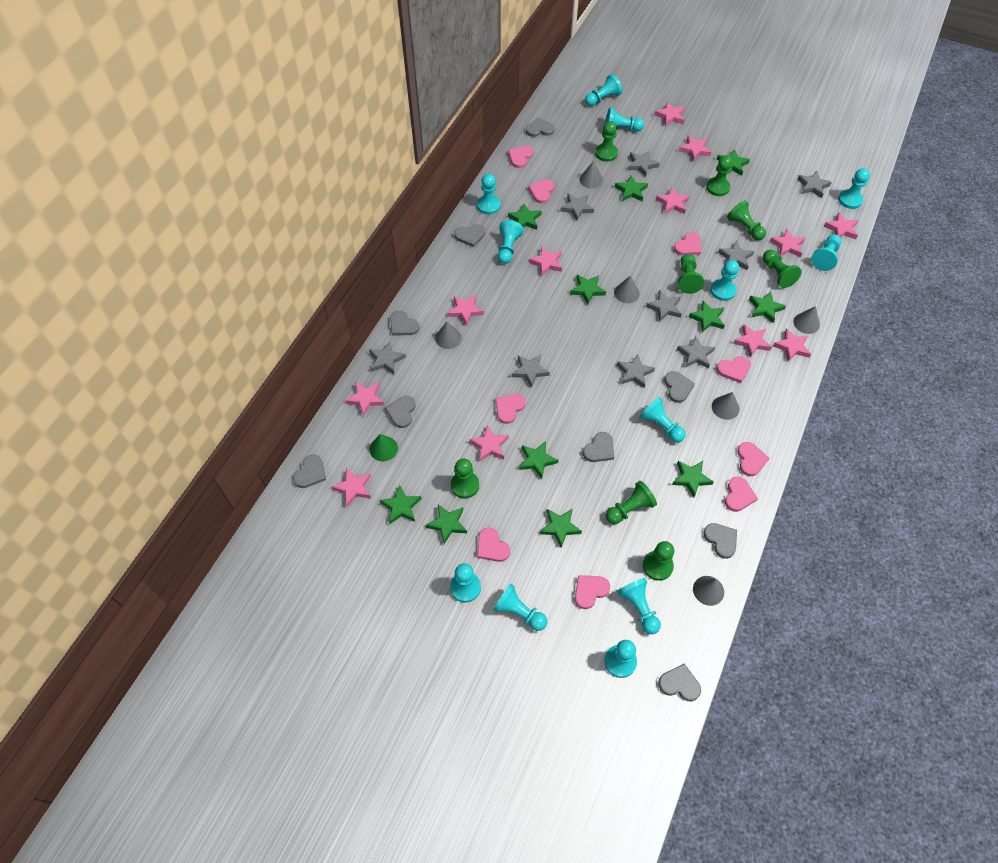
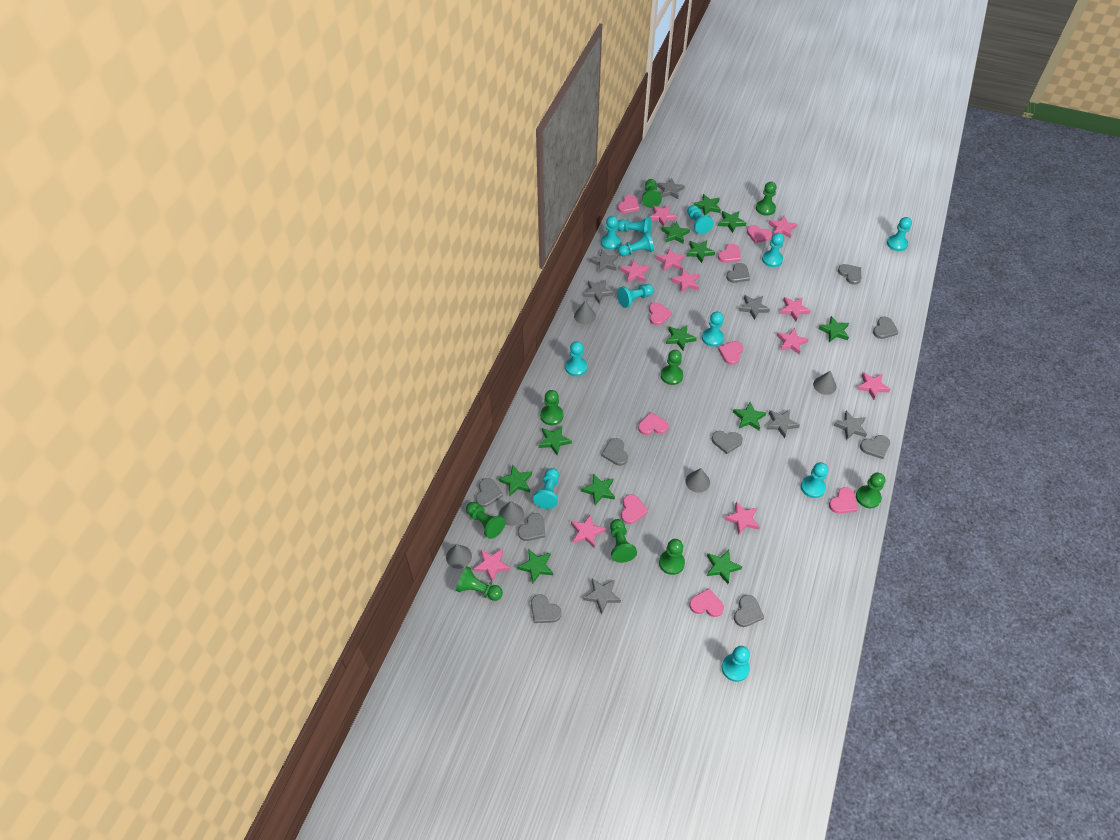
green cone: 1 -> 0
green pawn: 8 -> 9
green star: 11 -> 12
grey cone: 6 -> 5
grey heart: 9 -> 10
grey star: 9 -> 7
pink star: 12 -> 11

